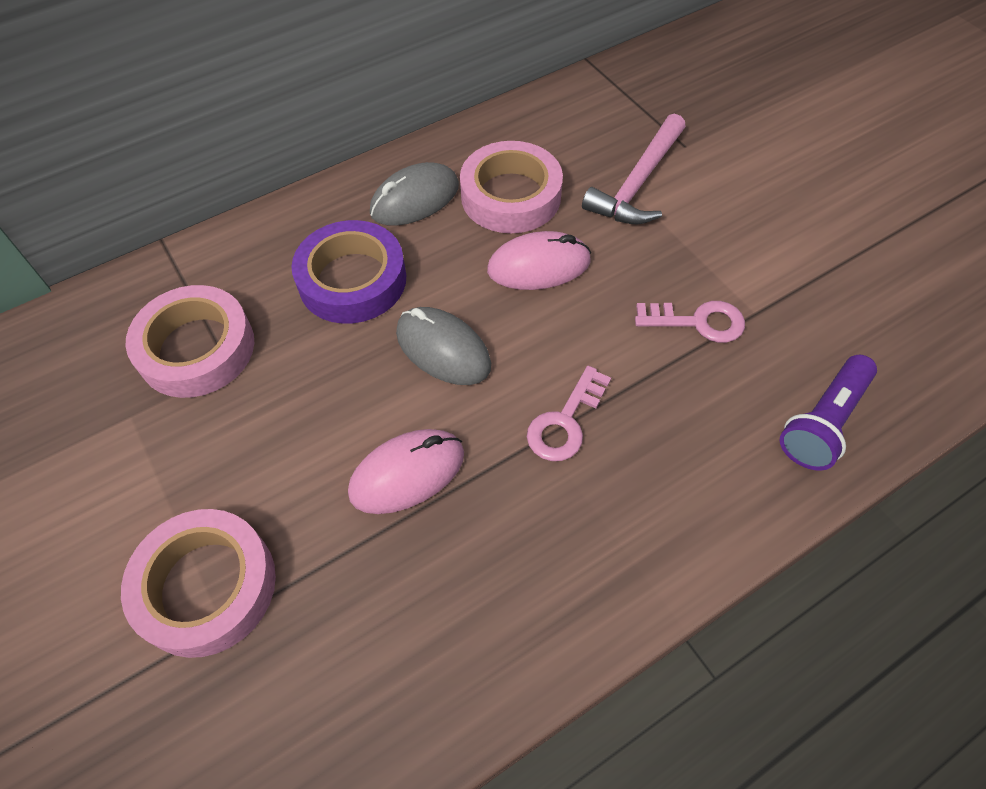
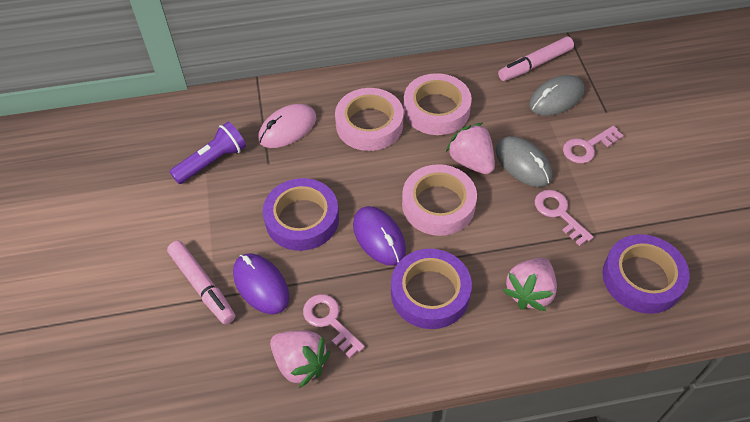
pink hammer: 1 -> 0
pink key: 2 -> 3
pink marker: 0 -> 2
pink mouse: 2 -> 1
pink strawberry: 0 -> 3
purple mouse: 0 -> 2
purple tape: 1 -> 3

